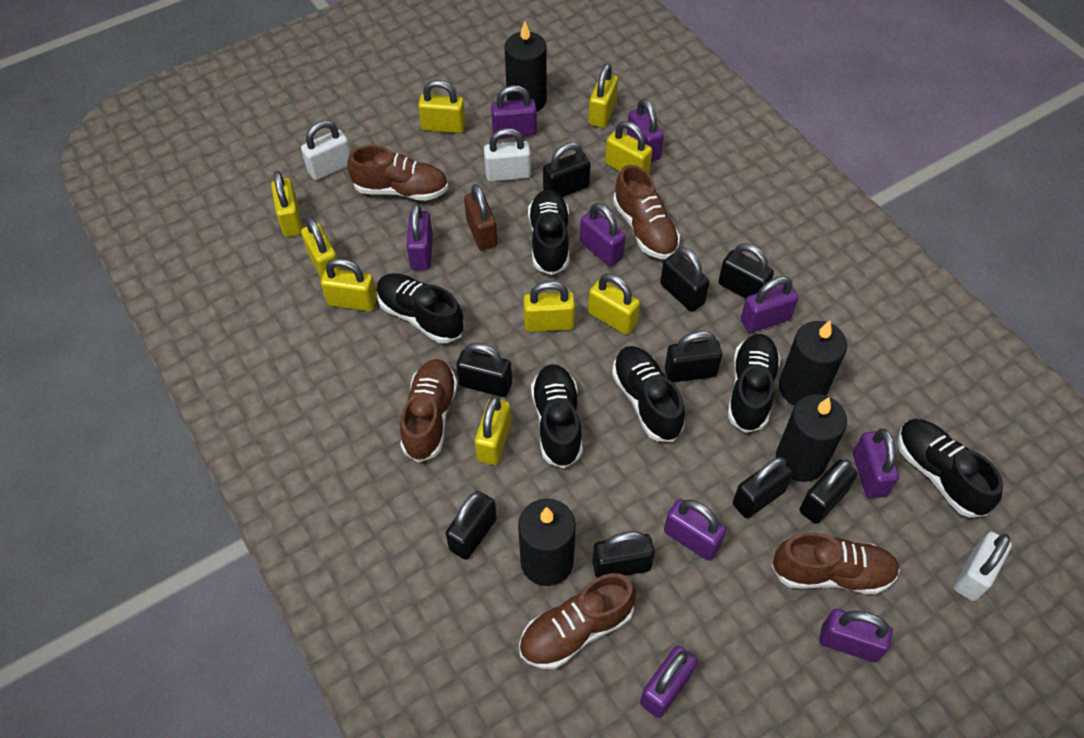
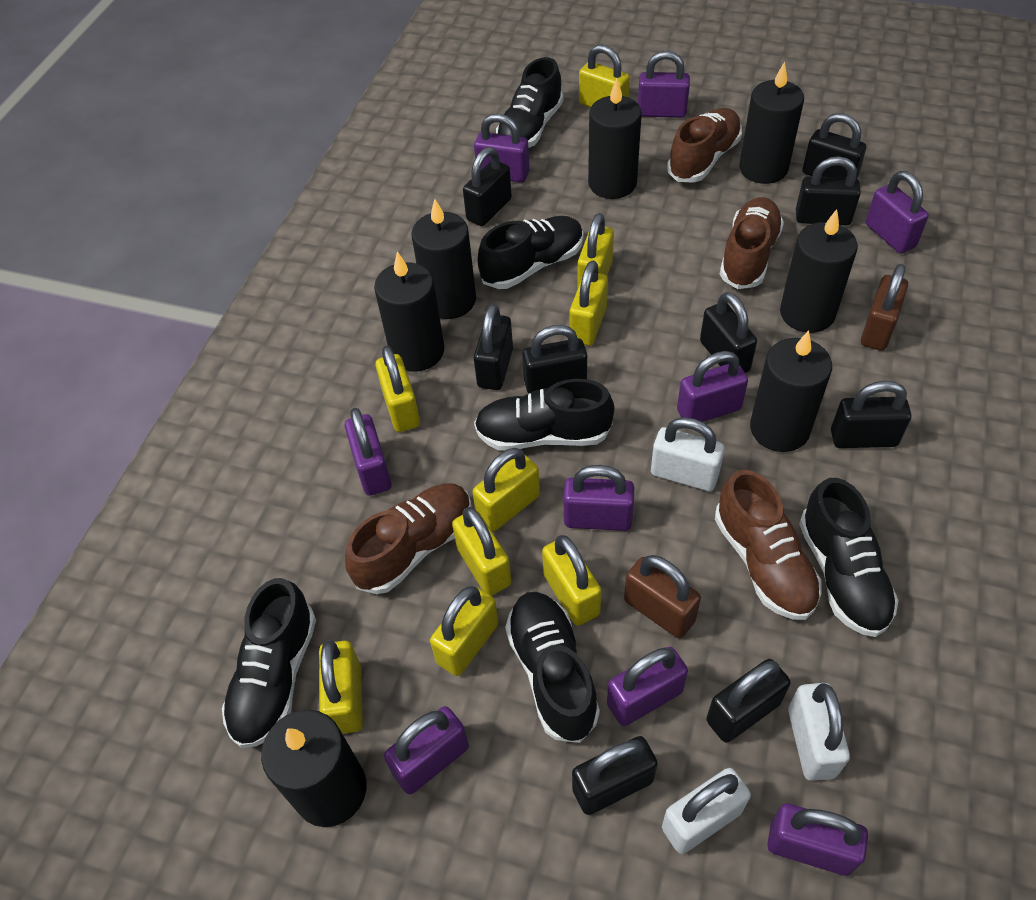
black candle: 4 -> 7
brown padlock: 1 -> 2
brown shoe: 5 -> 4

